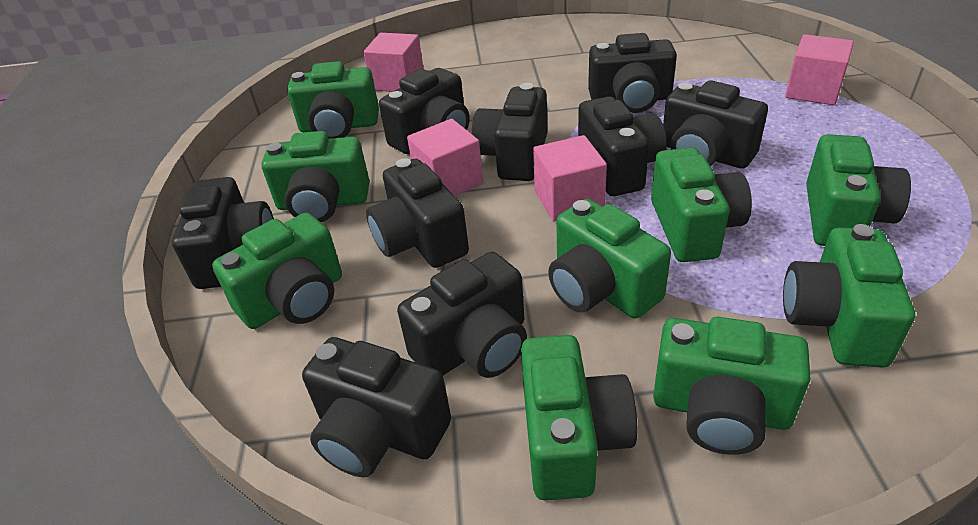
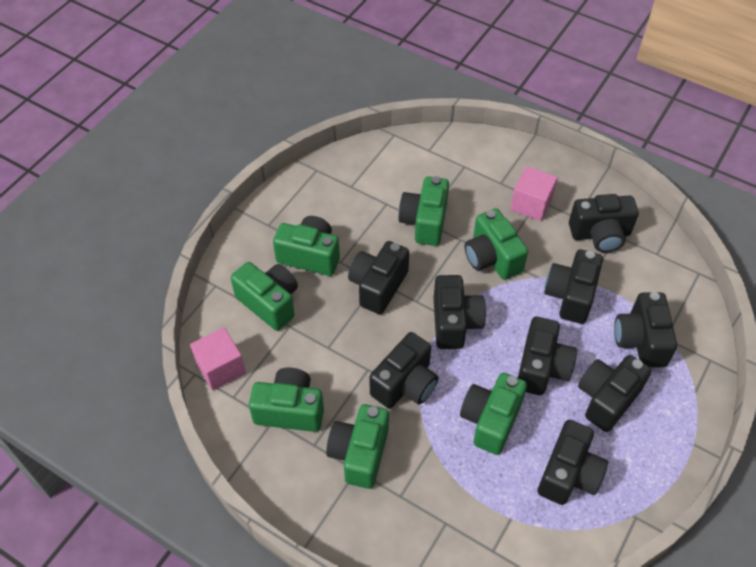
green camera: 9 -> 7
pink cube: 4 -> 2

